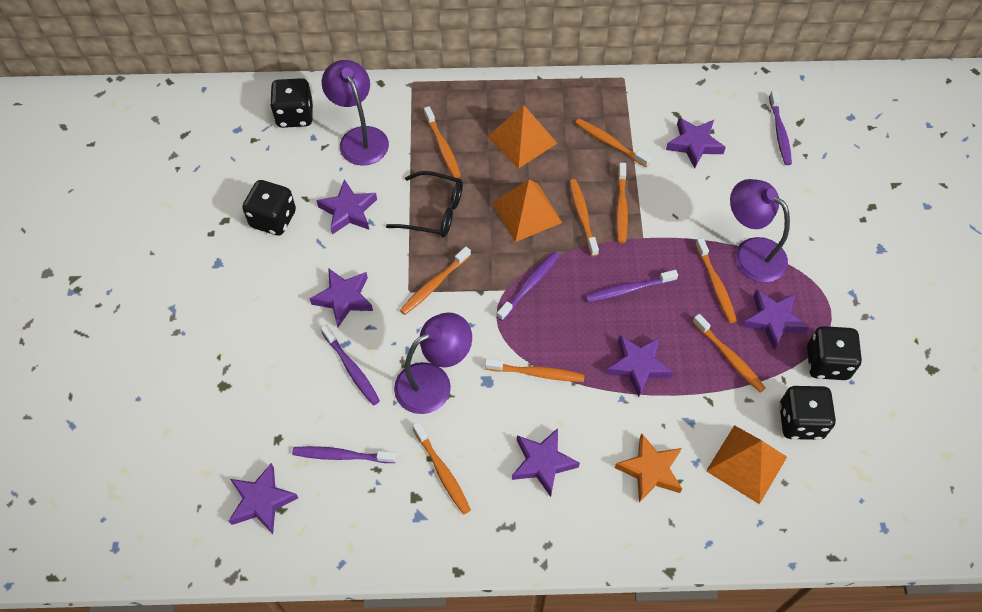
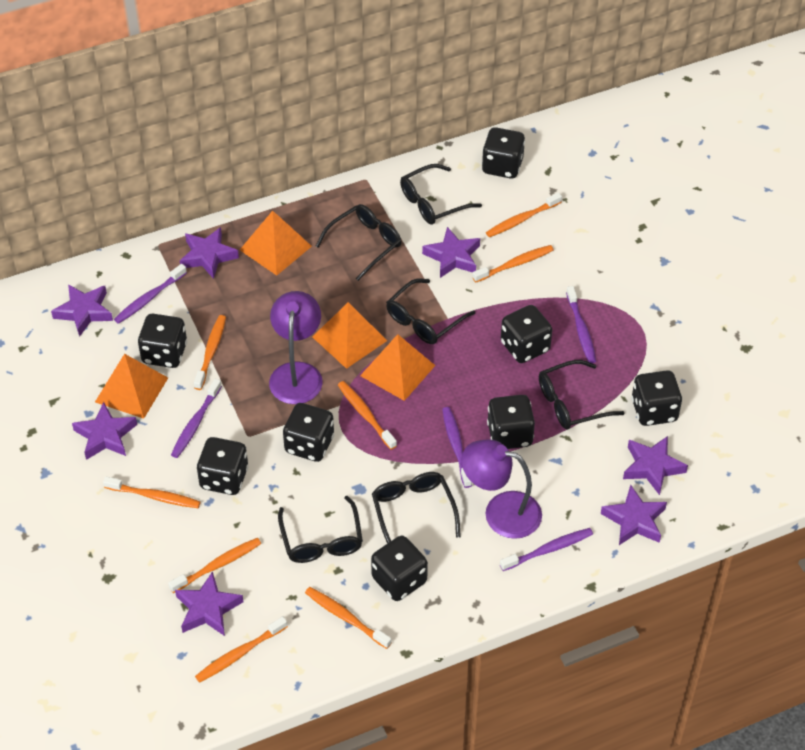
black dice: 4 -> 8
black glasses: 1 -> 6
orange pyramid: 3 -> 4
orange star: 1 -> 0
orange toothbrush: 9 -> 8
purple lamp: 3 -> 2

